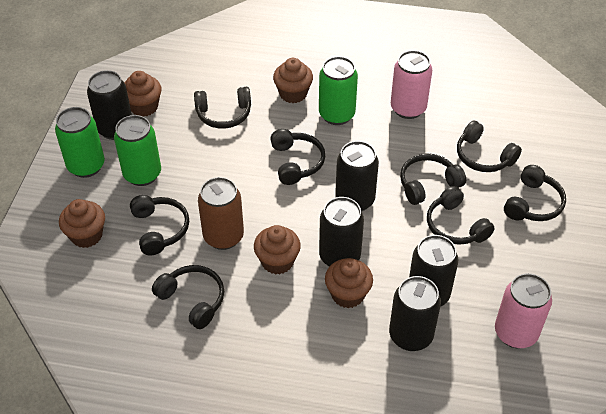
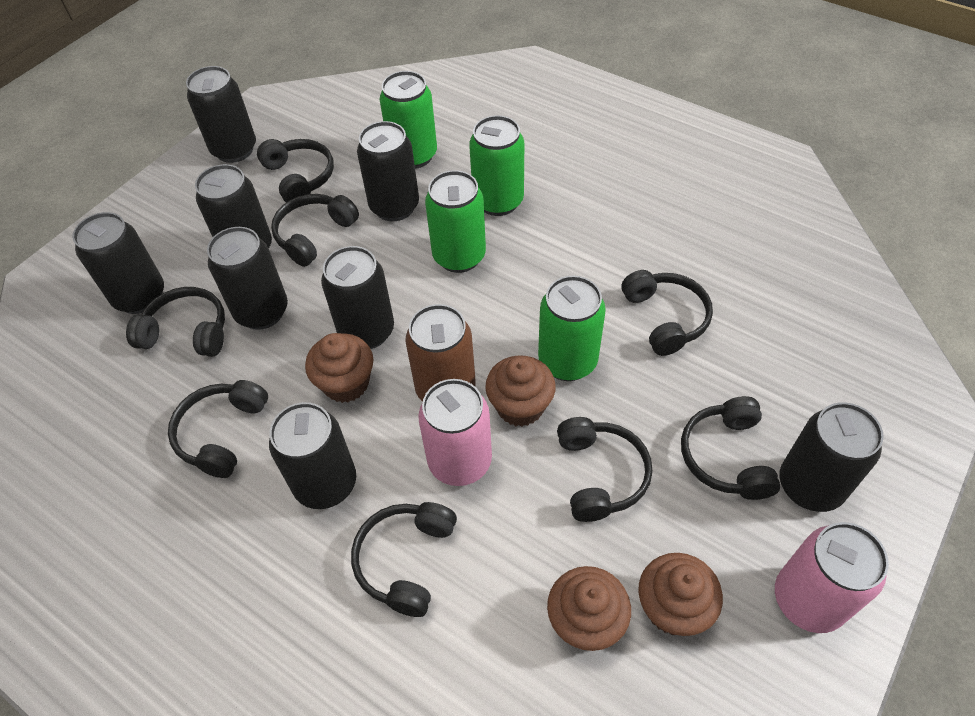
black can: 5 -> 8
brown cupcake: 5 -> 4
green can: 3 -> 4

